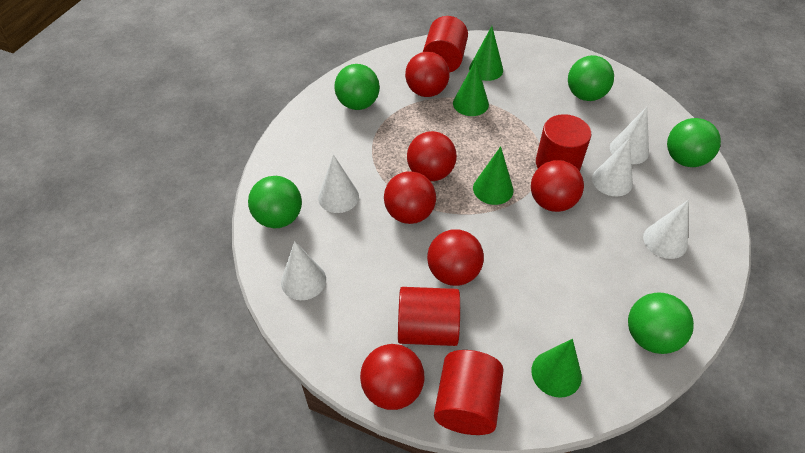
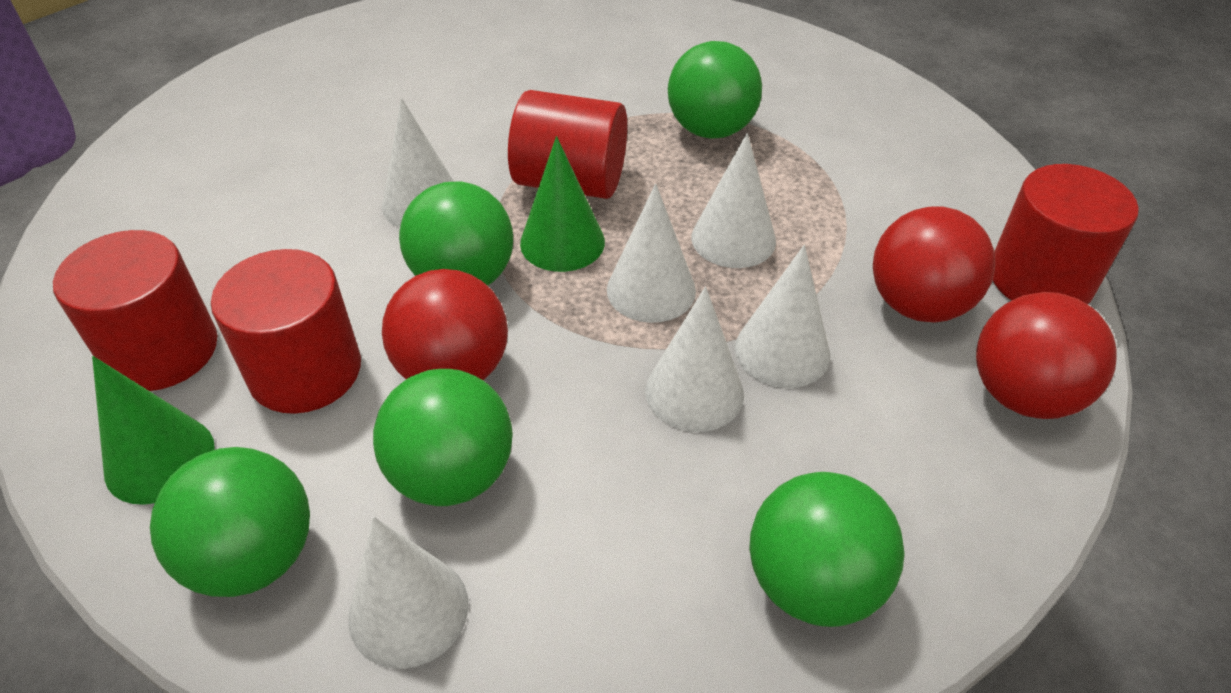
green cone: 4 -> 2
red ball: 6 -> 3
white cone: 5 -> 6

